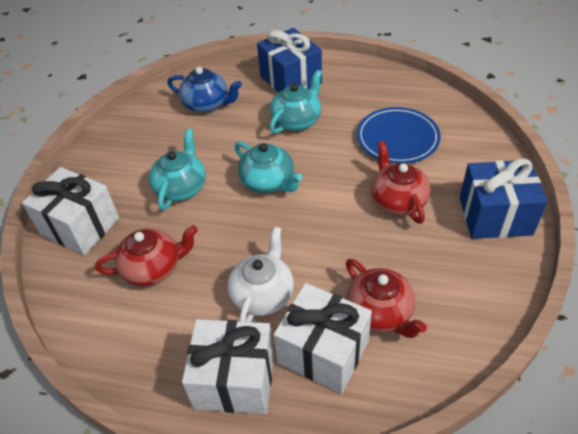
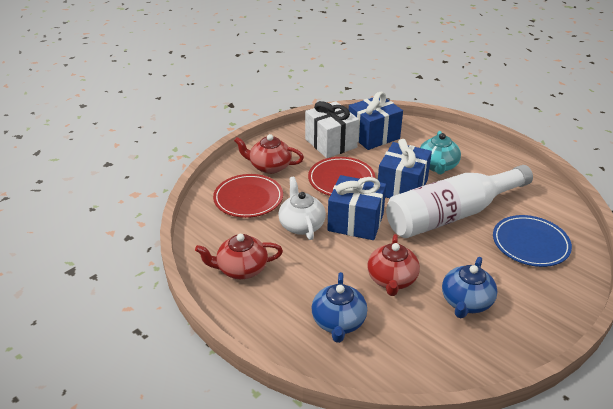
blue gift: 2 -> 3
blue teapot: 1 -> 2
red plate: 0 -> 2
turquoise teapot: 3 -> 1
white bottle: 0 -> 1
white gift: 3 -> 1

